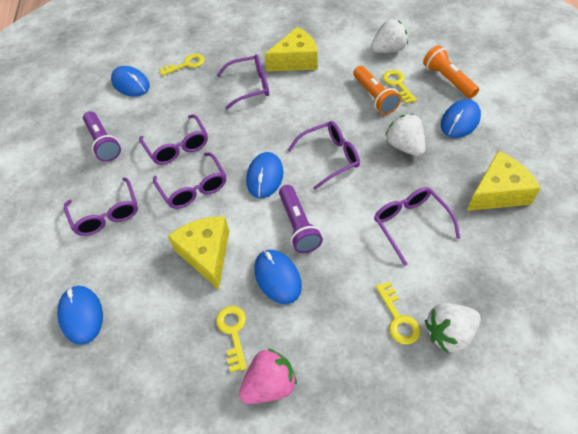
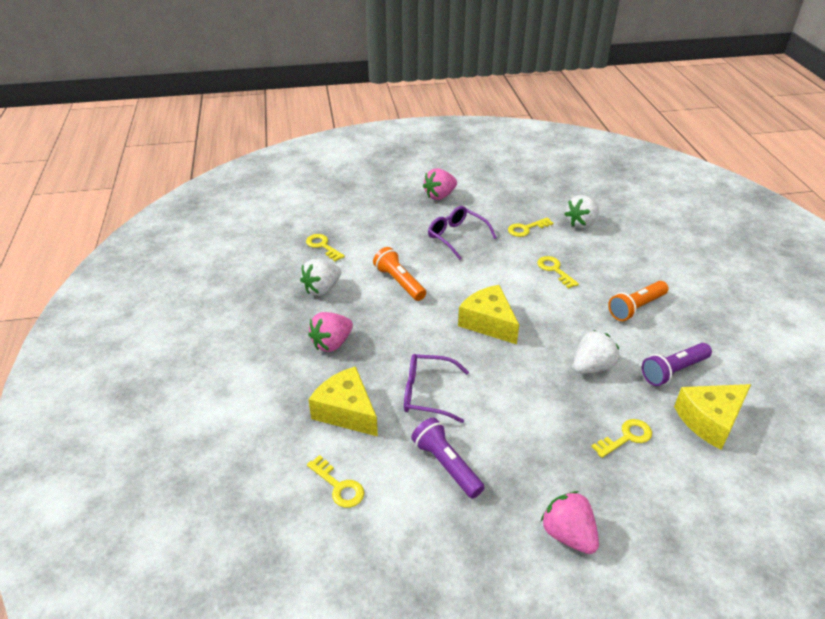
blue mouse: 5 -> 0
pink strawberry: 1 -> 3
purple glasses: 6 -> 2
yellow key: 4 -> 5

